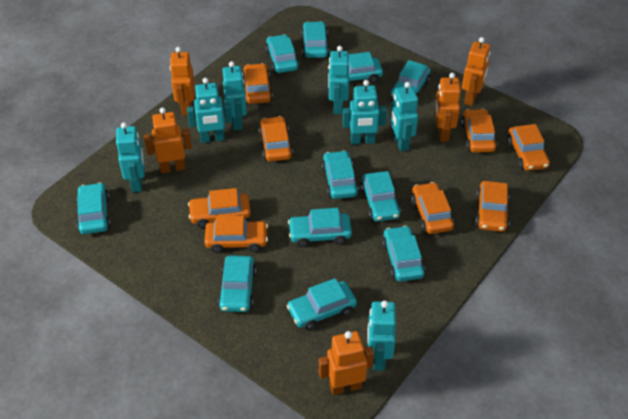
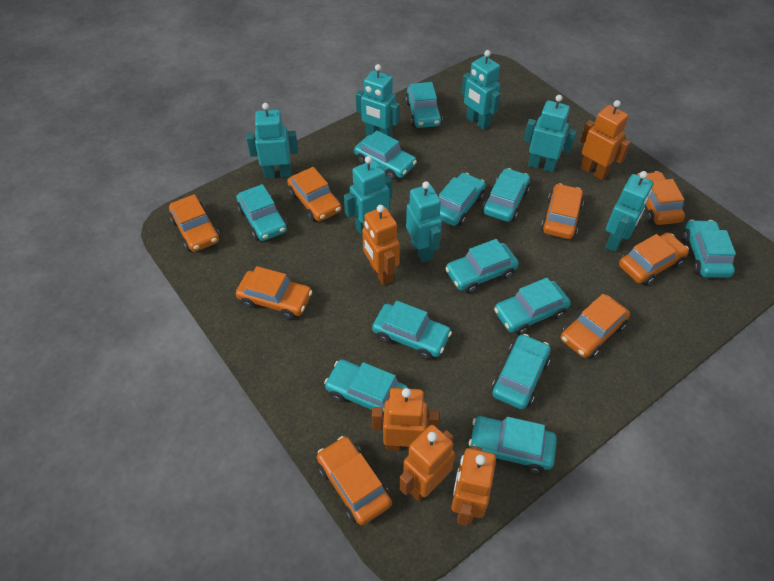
turquoise car: 11 -> 12

